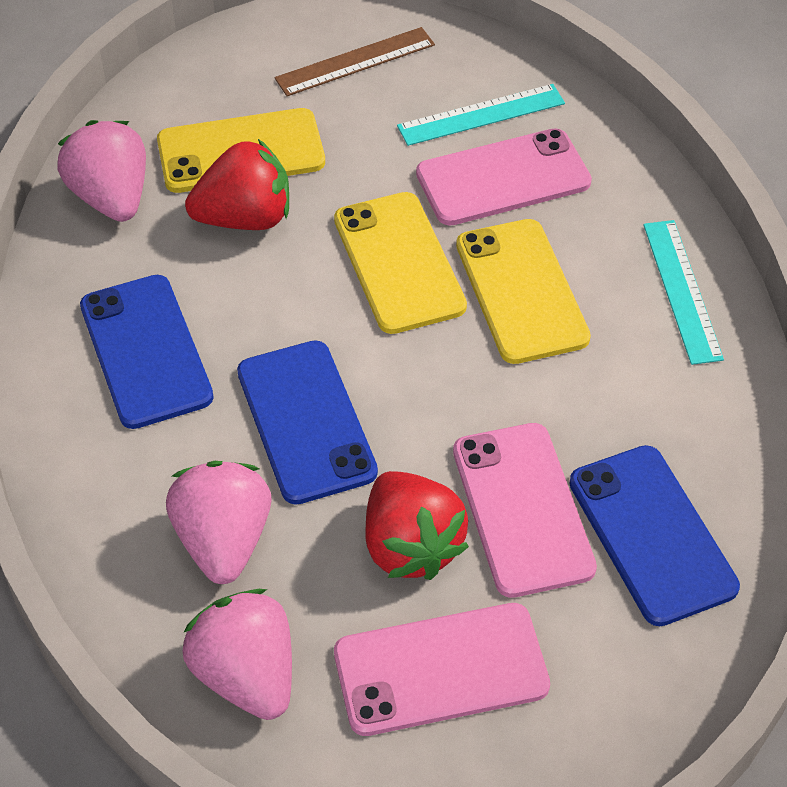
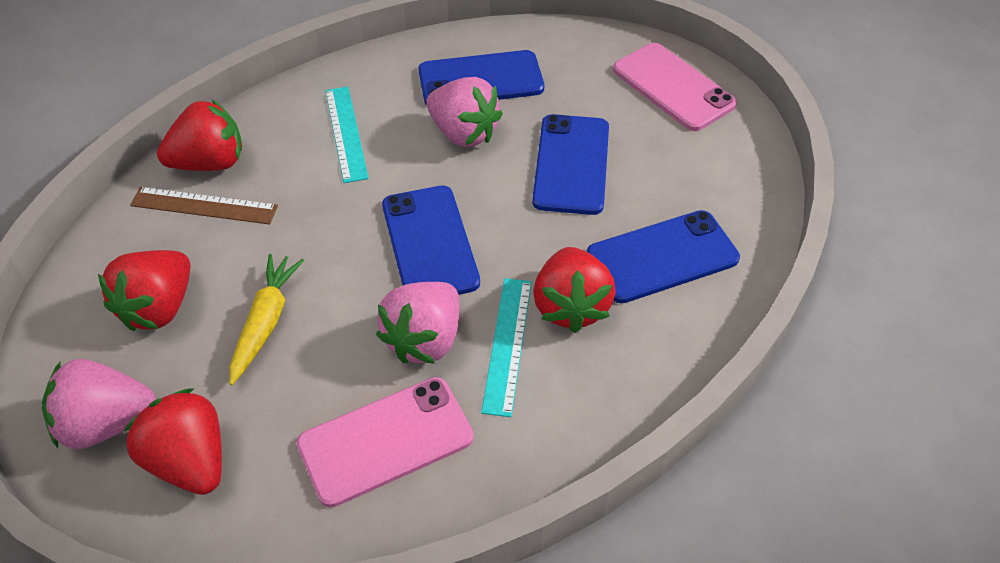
blue phone: 3 -> 4
pink phone: 3 -> 2
red strawberry: 2 -> 4
yellow carrot: 0 -> 1
yellow phone: 3 -> 0

